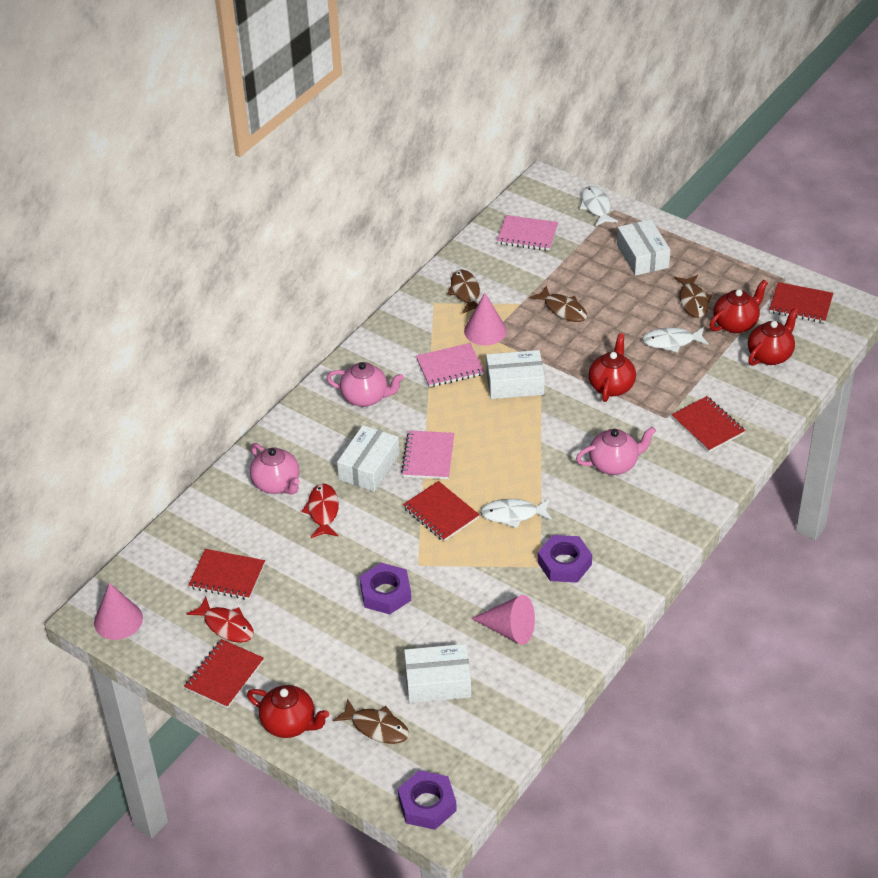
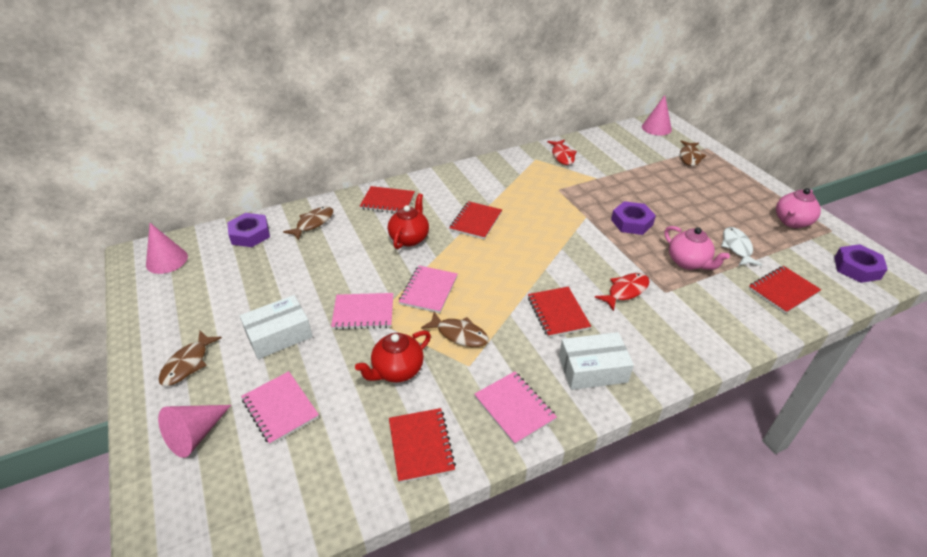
pink notebook: 3 -> 4
pink teapot: 3 -> 2
red teapot: 4 -> 2
white box: 4 -> 2
white fish: 3 -> 1

